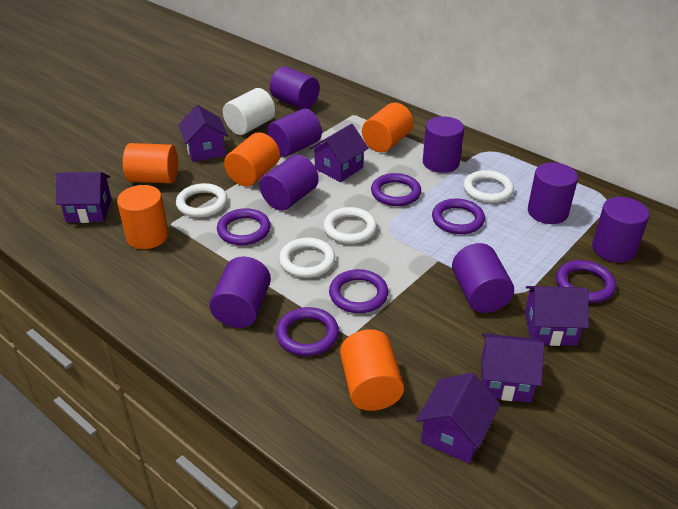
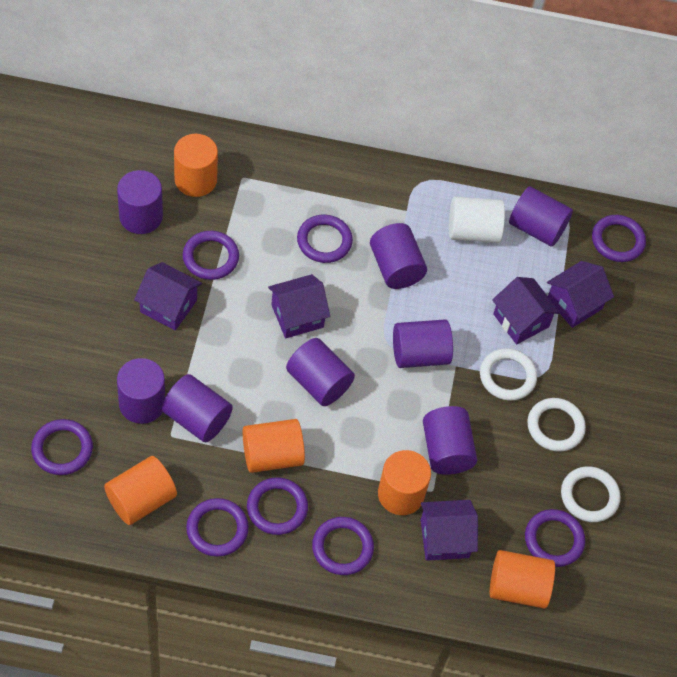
purple house: 6 -> 5
purple ring: 6 -> 8
white ring: 4 -> 3

